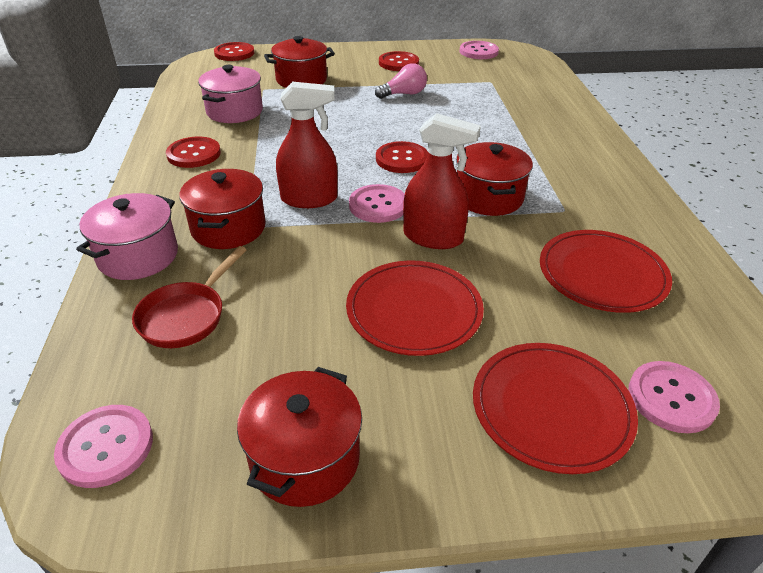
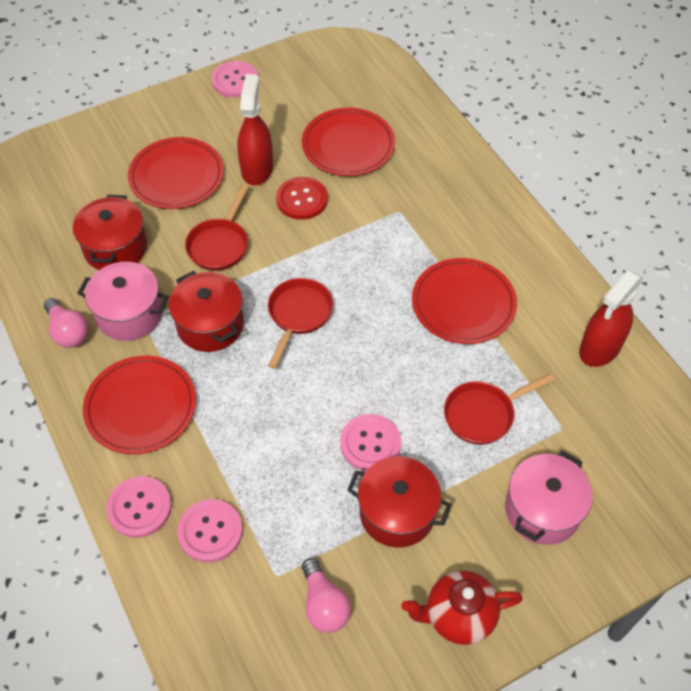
pink light bulb: 1 -> 2
red button: 4 -> 1
red pan: 1 -> 3
red plate: 3 -> 4
red pot: 4 -> 3
red teapot: 0 -> 1

